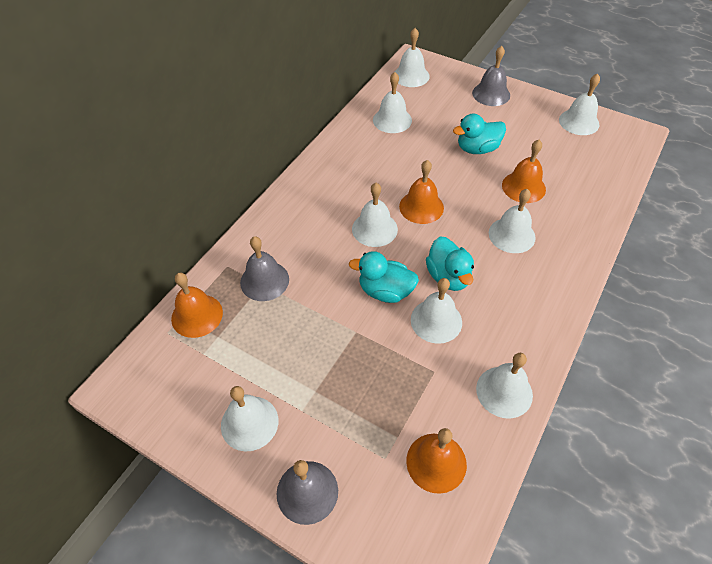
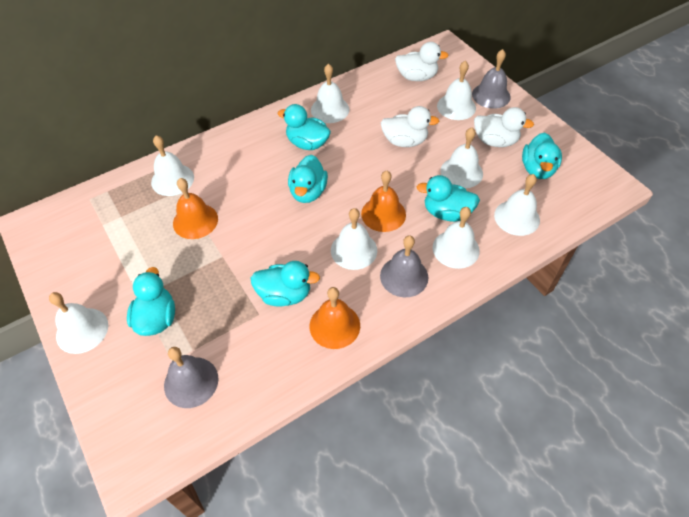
orange bell: 4 -> 3
turquoise duck: 3 -> 6
white duck: 0 -> 3

